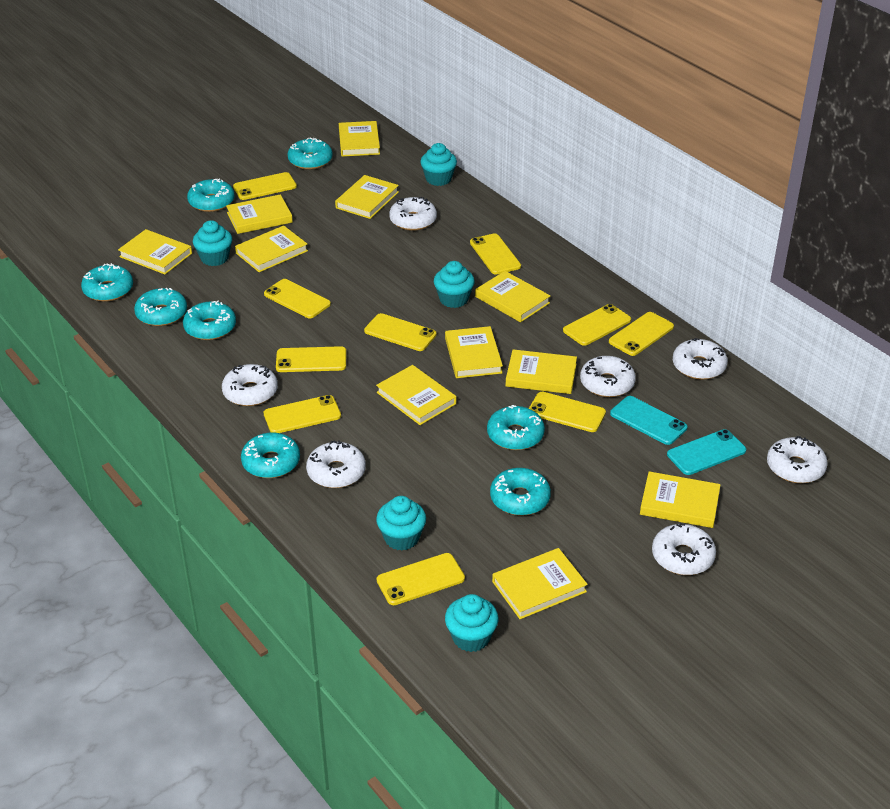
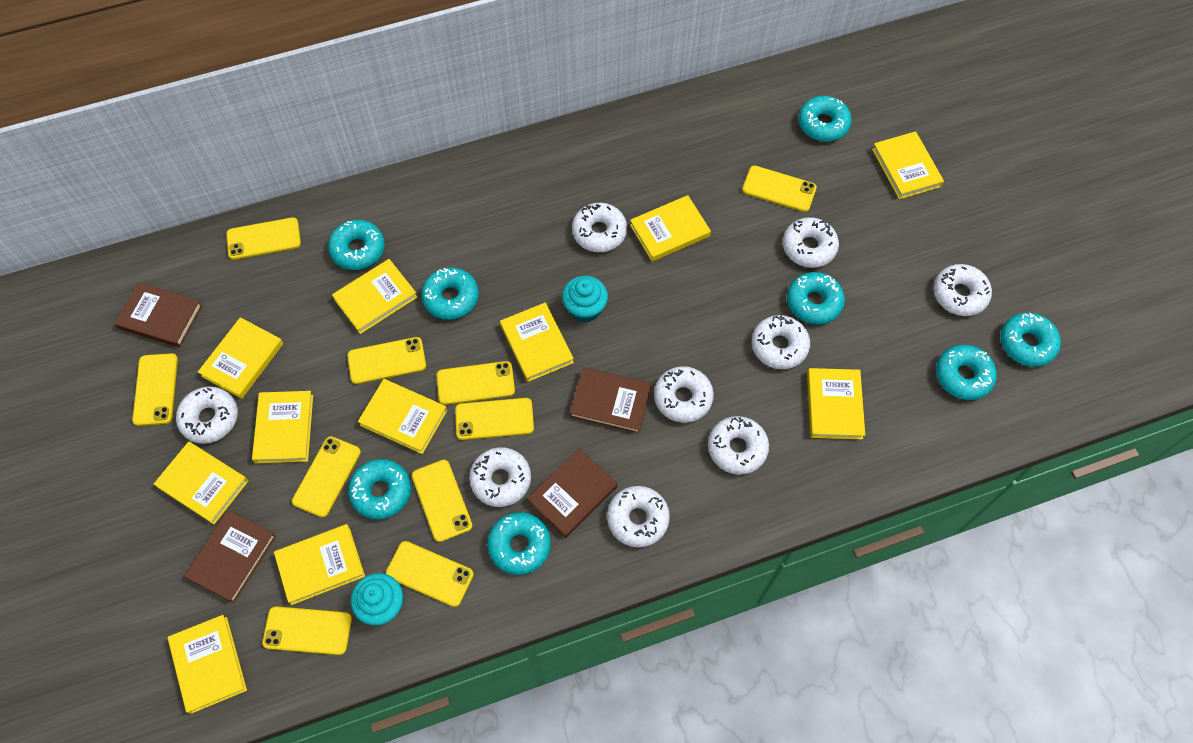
brown book: 0 -> 4
turquoise cupcake: 5 -> 2
turquoise phone: 2 -> 0
white donut: 7 -> 9

